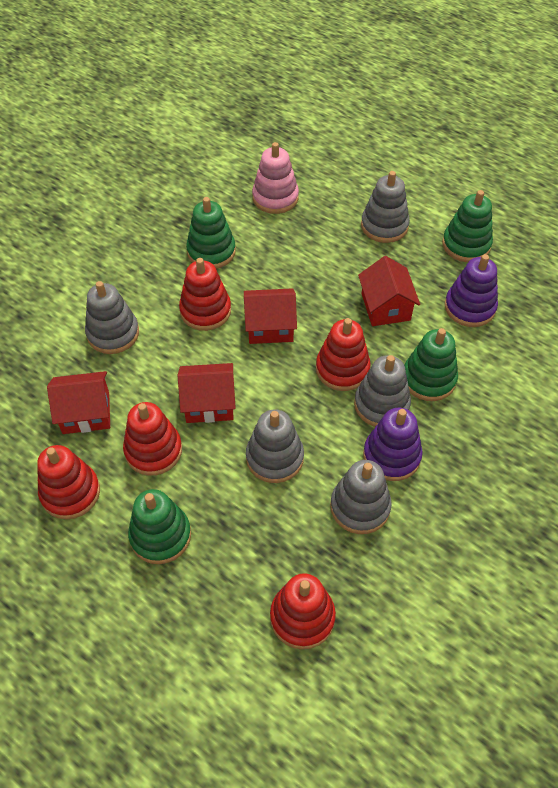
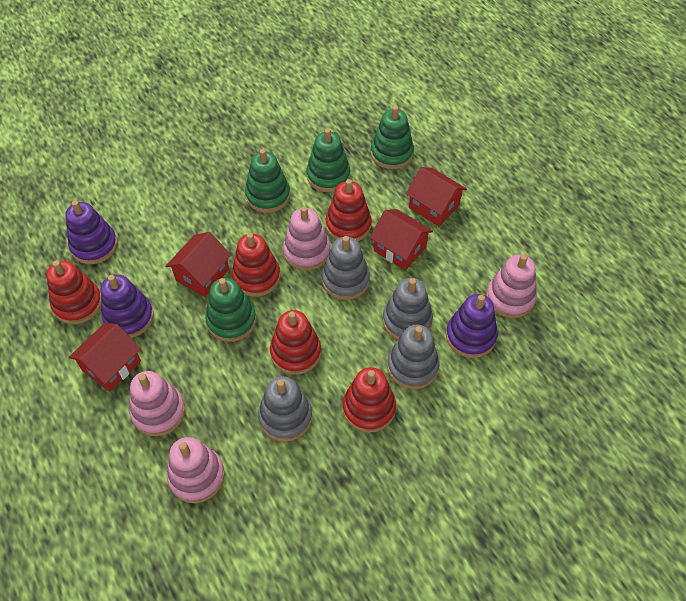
grey stacking toy: 5 -> 4
pink stacking toy: 1 -> 4
purple stacking toy: 2 -> 3

